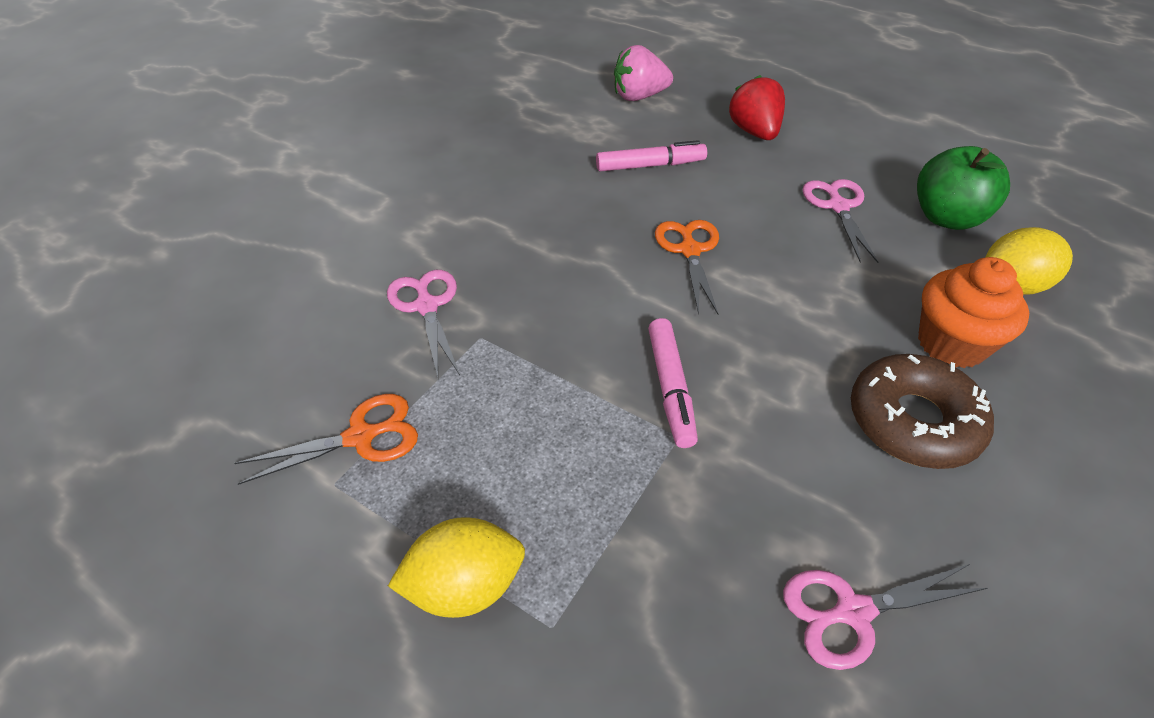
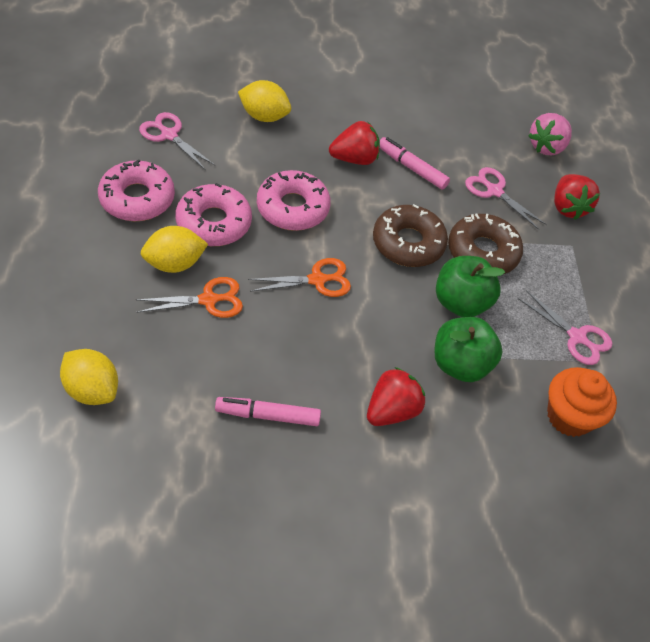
brown donut: 1 -> 2
green apple: 1 -> 2
pink donut: 0 -> 3
red strawberry: 1 -> 3
yellow lemon: 2 -> 3

